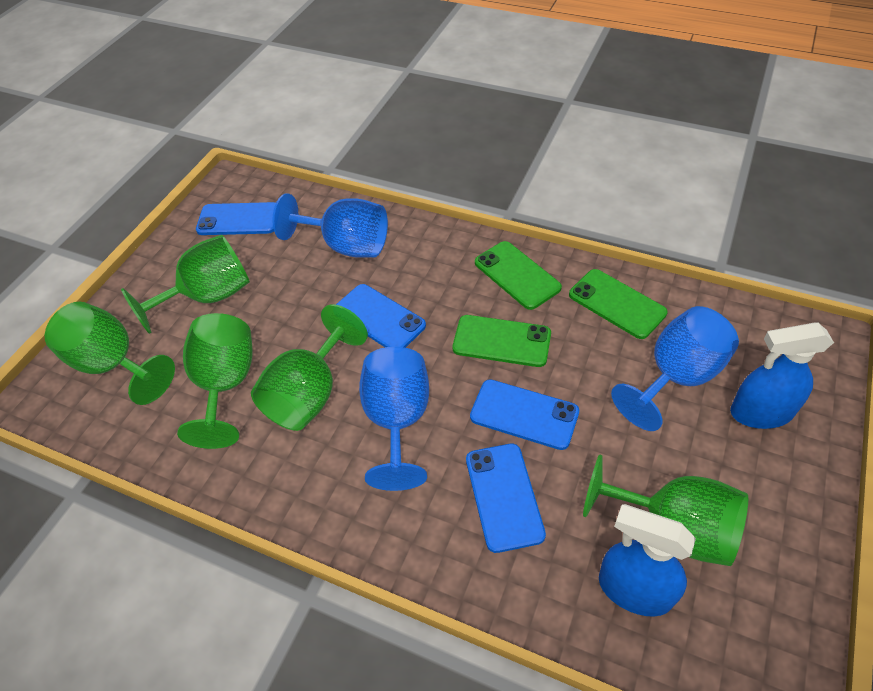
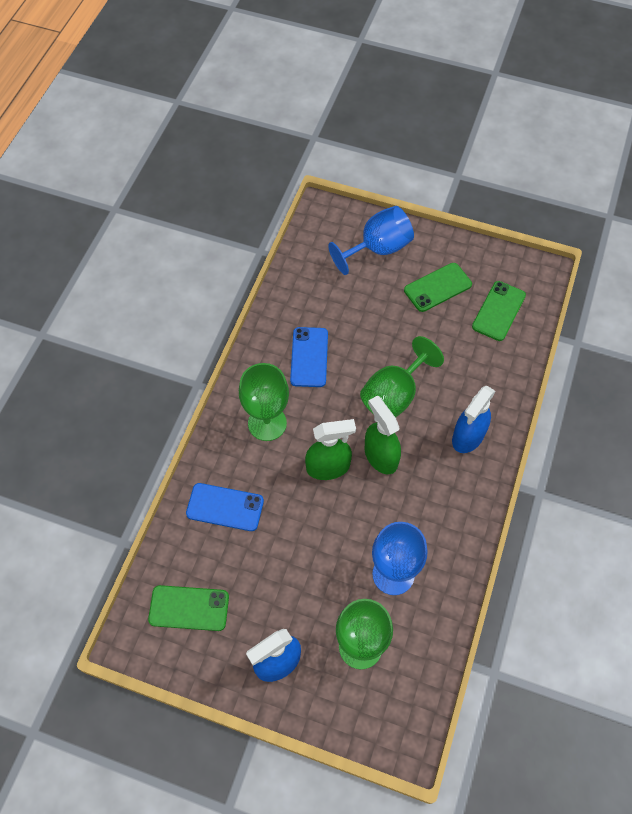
blue goblet: 3 -> 2
blue phone: 4 -> 2
green goblet: 5 -> 3
green spray bottle: 0 -> 2

